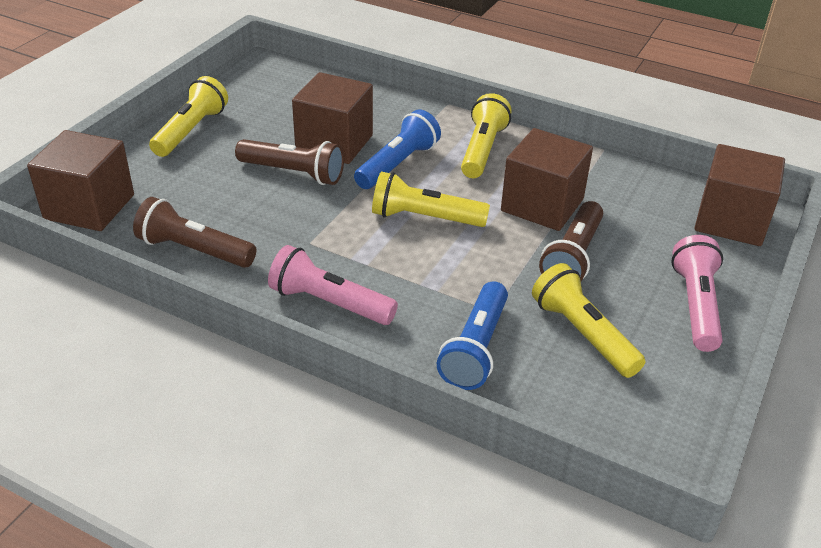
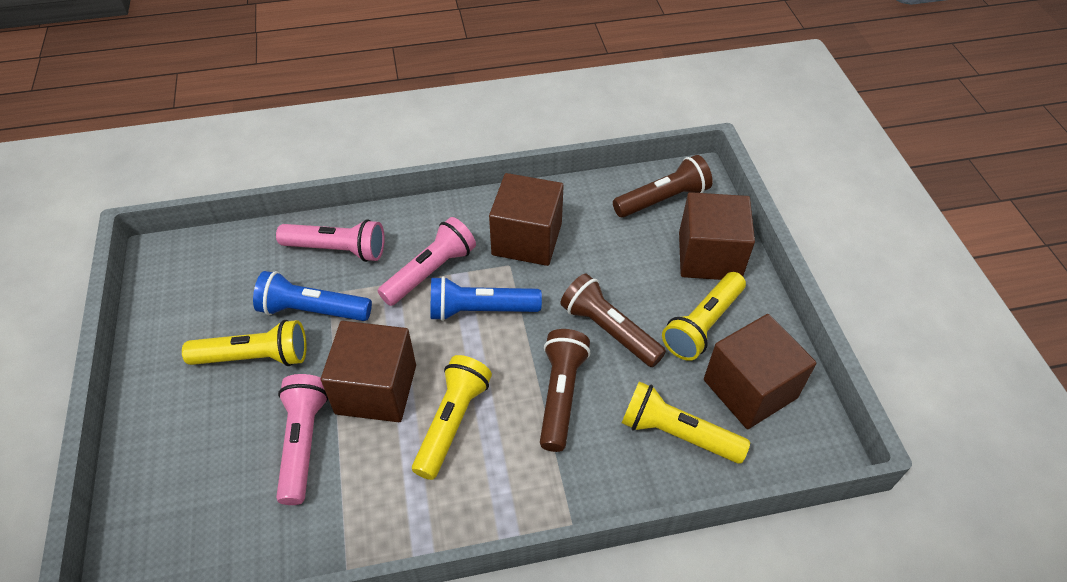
pink flashlight: 2 -> 3

